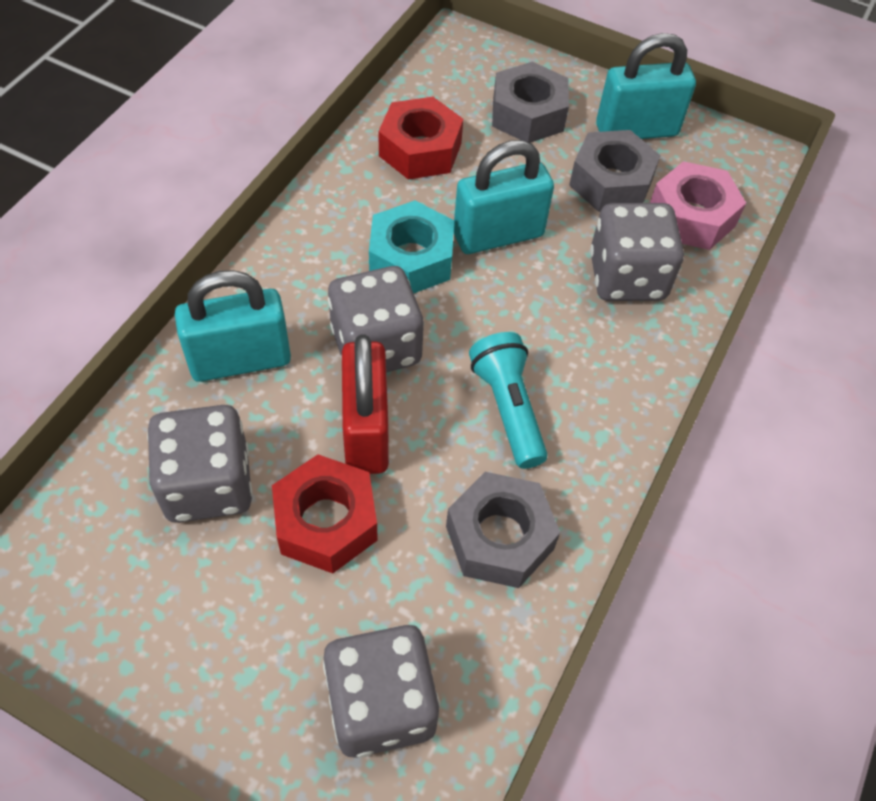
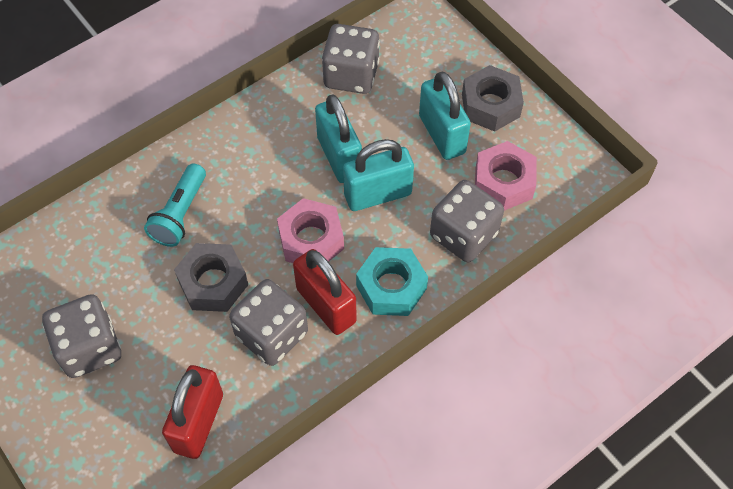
grey nut: 3 -> 2
pink nut: 1 -> 2
red nut: 2 -> 0
red padlock: 1 -> 2

